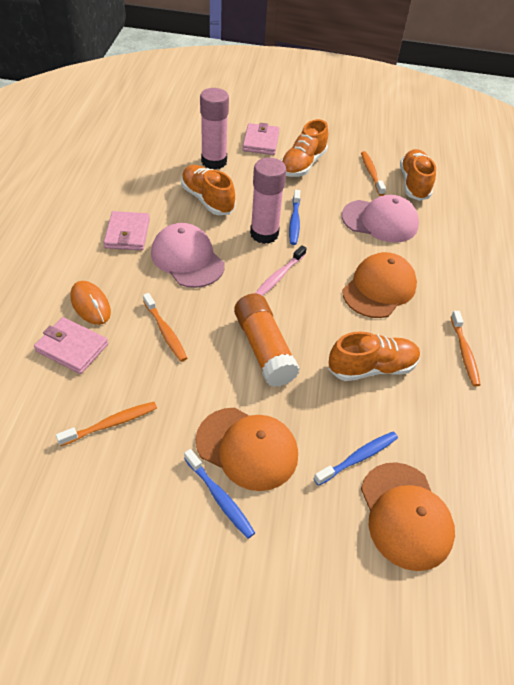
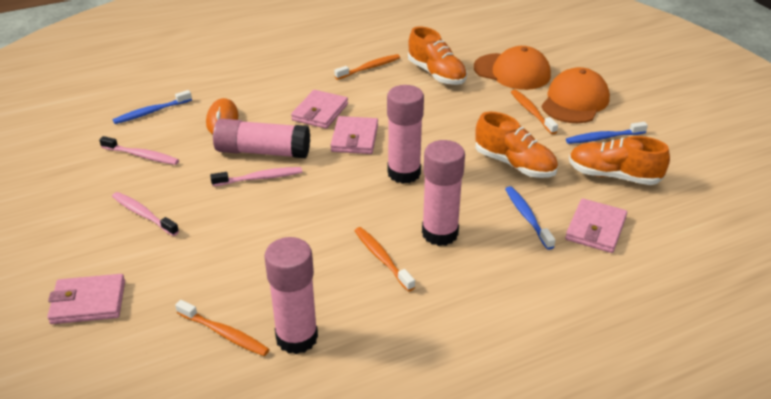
orange cap: 3 -> 2
orange glue stick: 1 -> 0
orange shoe: 4 -> 3
pink cap: 2 -> 0
pink glue stick: 2 -> 4
pink toothbrush: 1 -> 3
pink wallet: 3 -> 4

